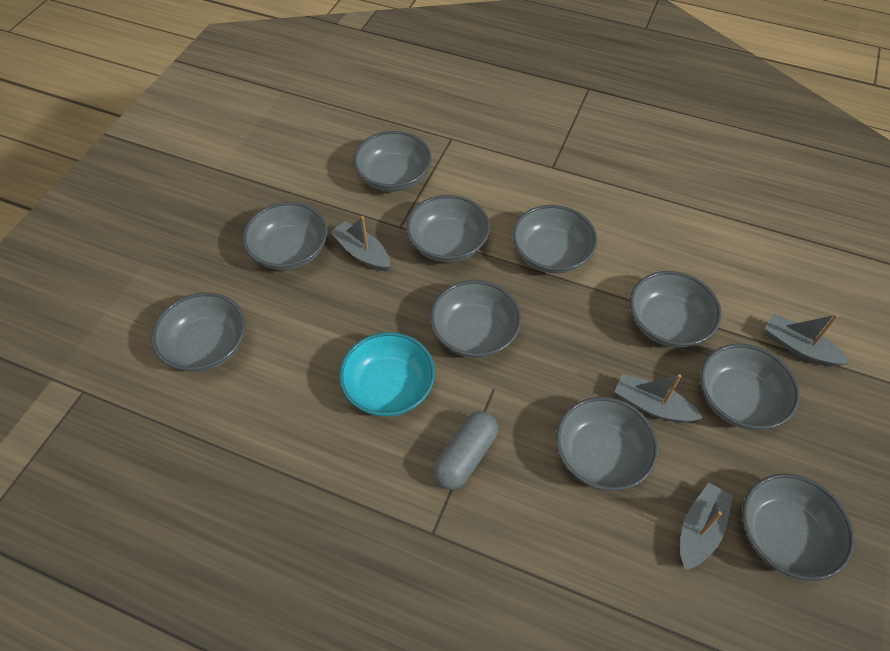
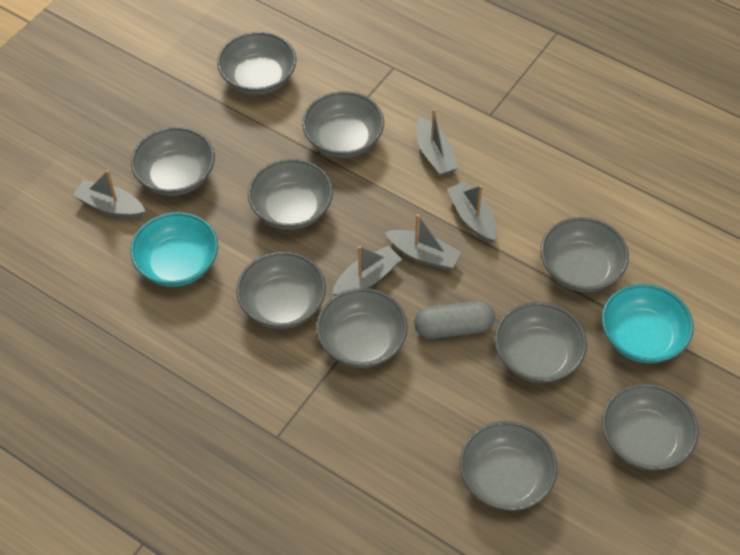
grey boat: 4 -> 5
turquoise bowl: 1 -> 2

